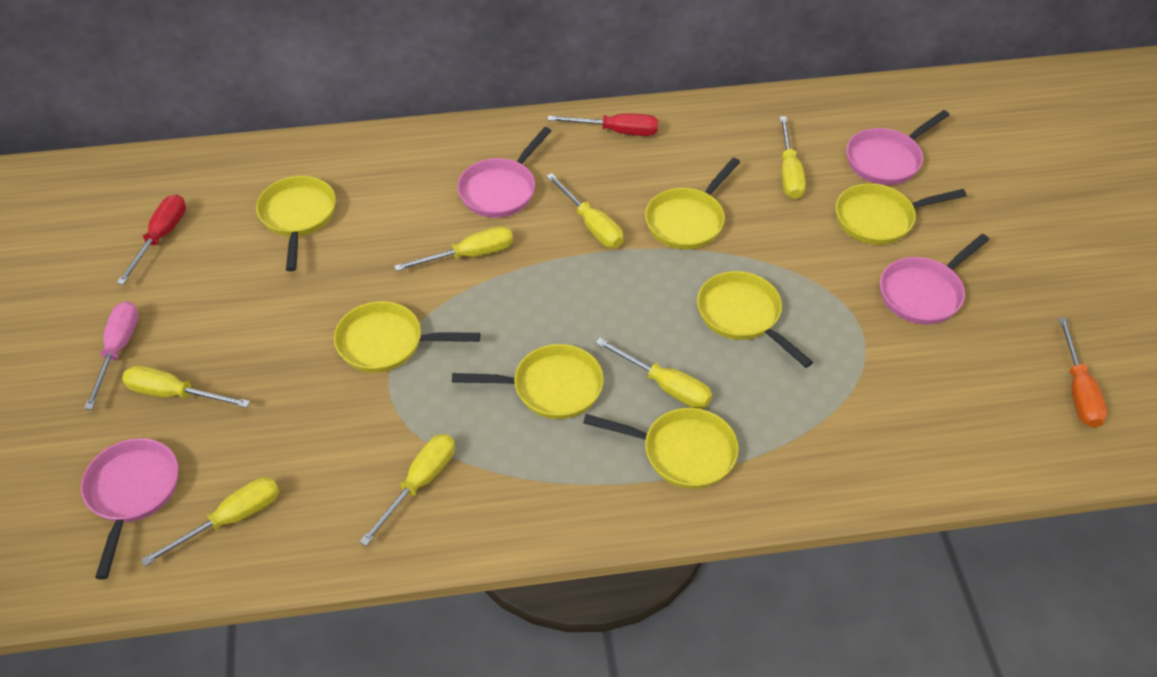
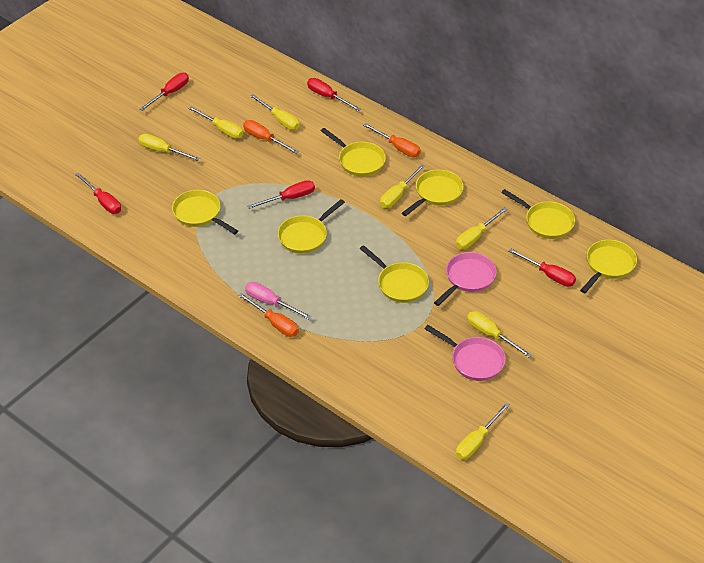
orange screwdriver: 1 -> 3
pink pan: 4 -> 2
red screwdriver: 2 -> 5

